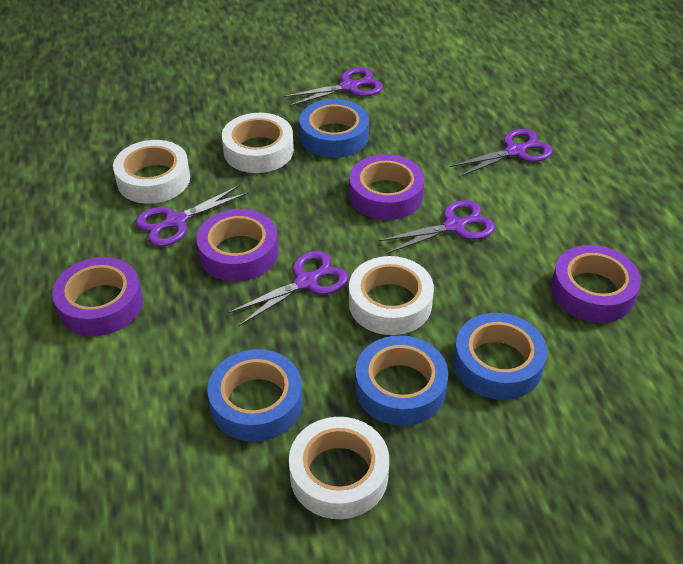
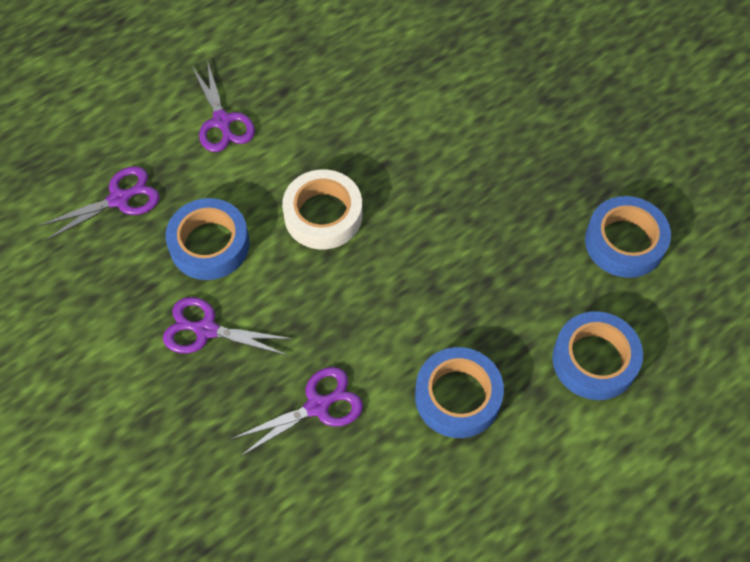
purple scissors: 5 -> 4
purple tape: 4 -> 0
white tape: 4 -> 1

